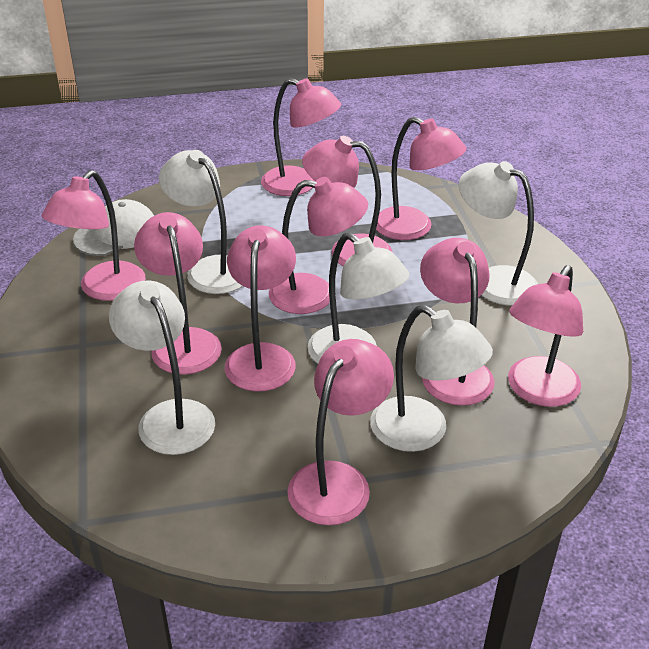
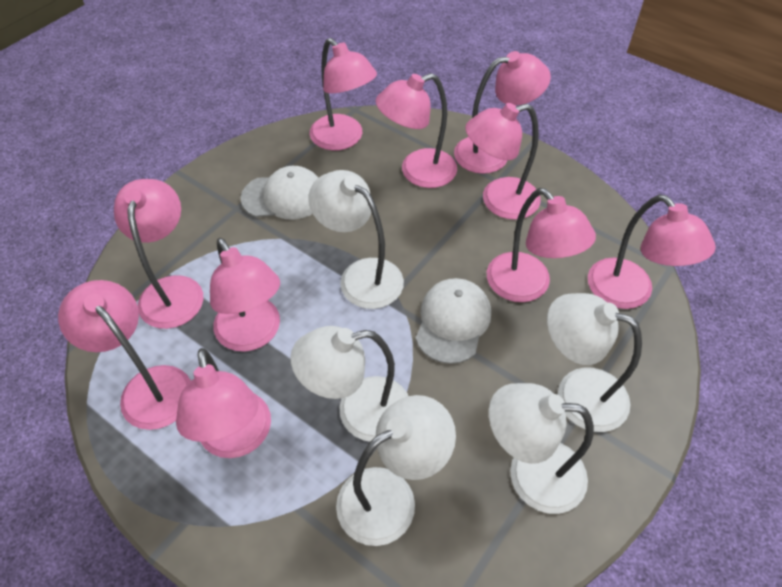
white cap: 1 -> 2

